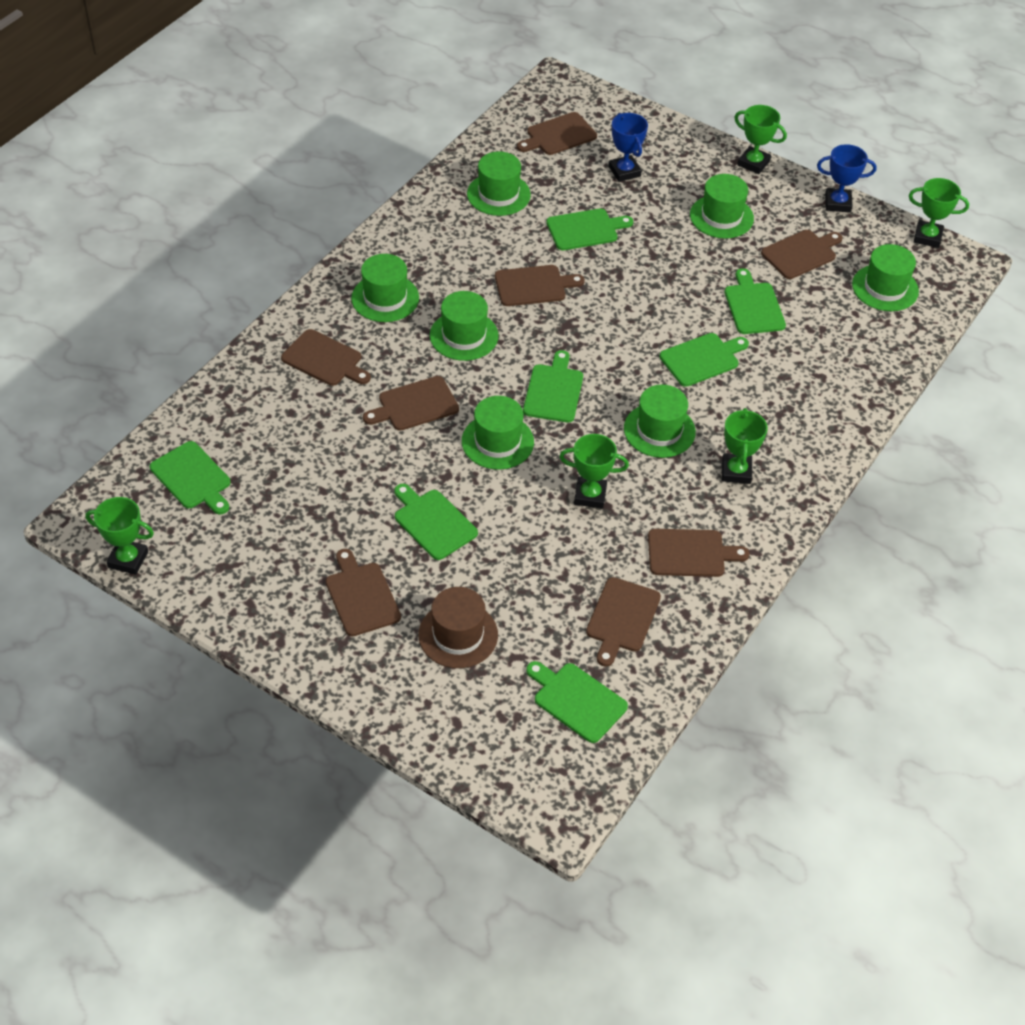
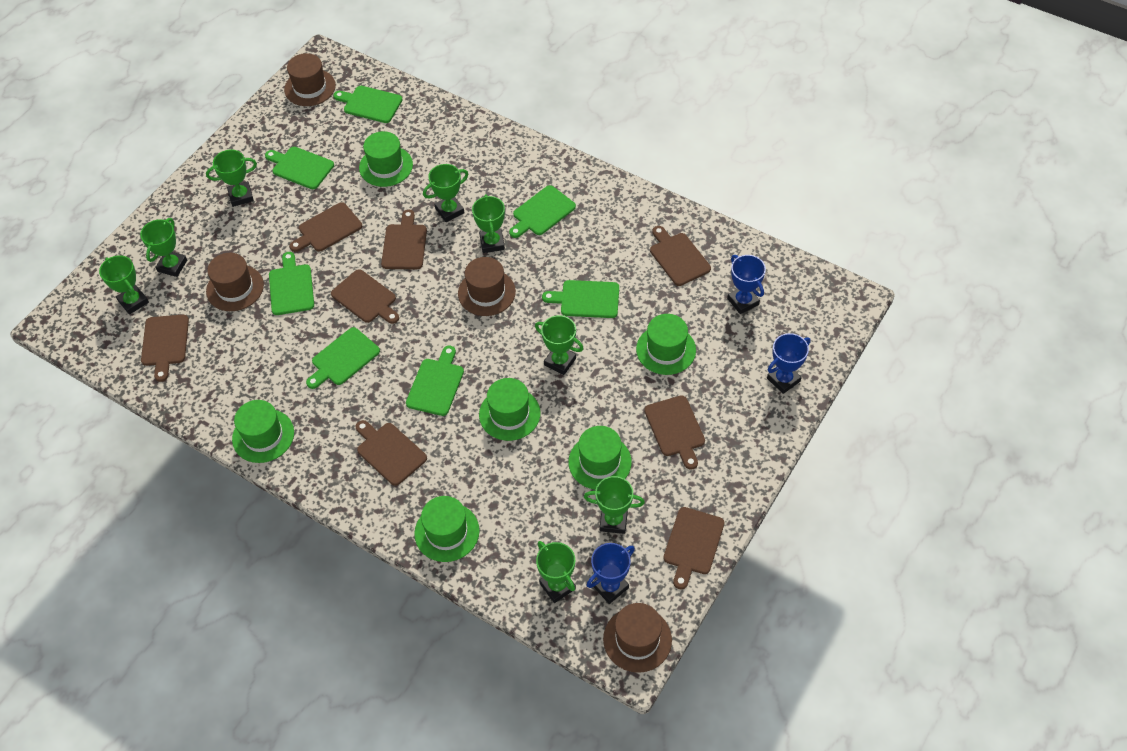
blue trophy: 2 -> 3
brown hat: 1 -> 4
green hat: 7 -> 6
green trophy: 5 -> 8

